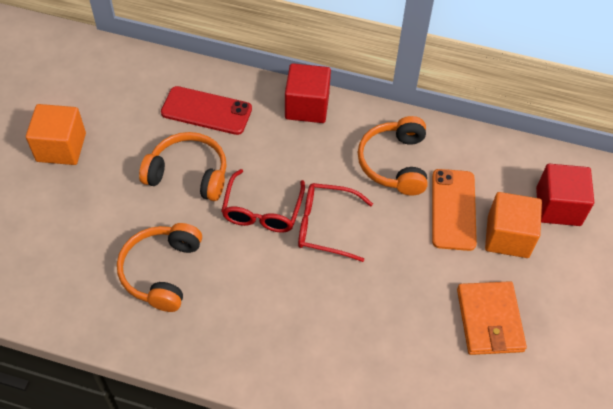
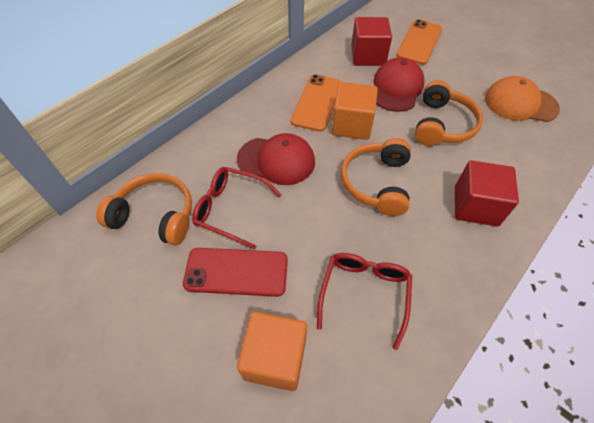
orange cap: 0 -> 1
orange phone: 1 -> 2
orange wallet: 1 -> 0
red cap: 0 -> 2

